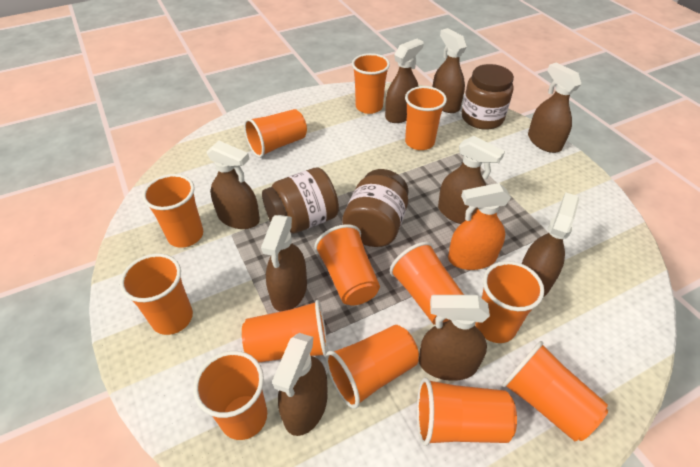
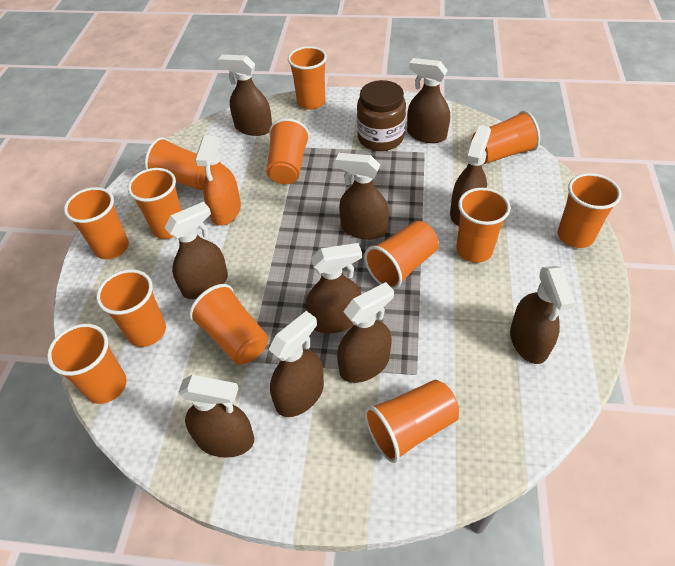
brown jar: 3 -> 1
brown spray bottle: 9 -> 10

